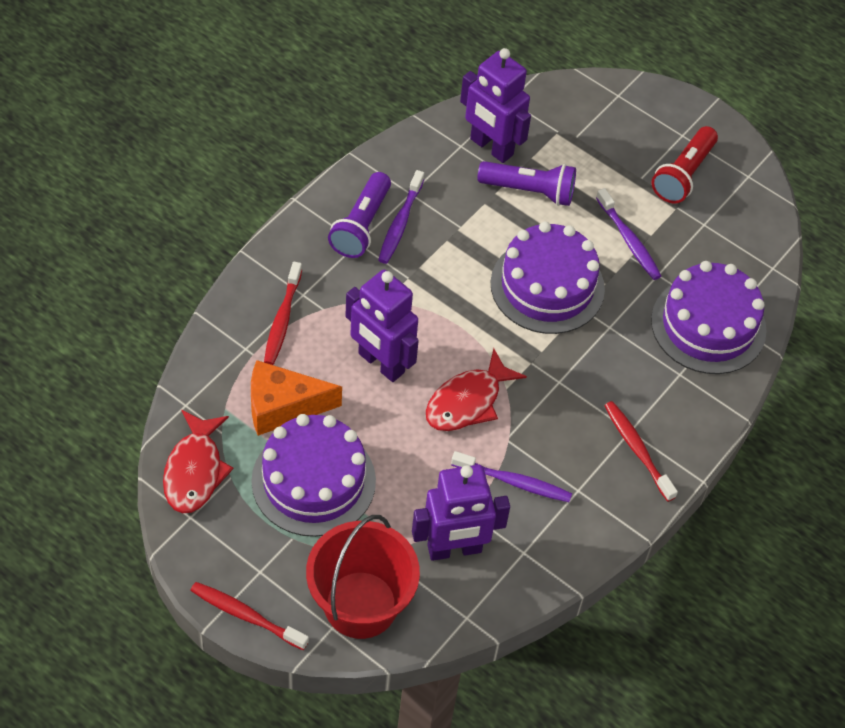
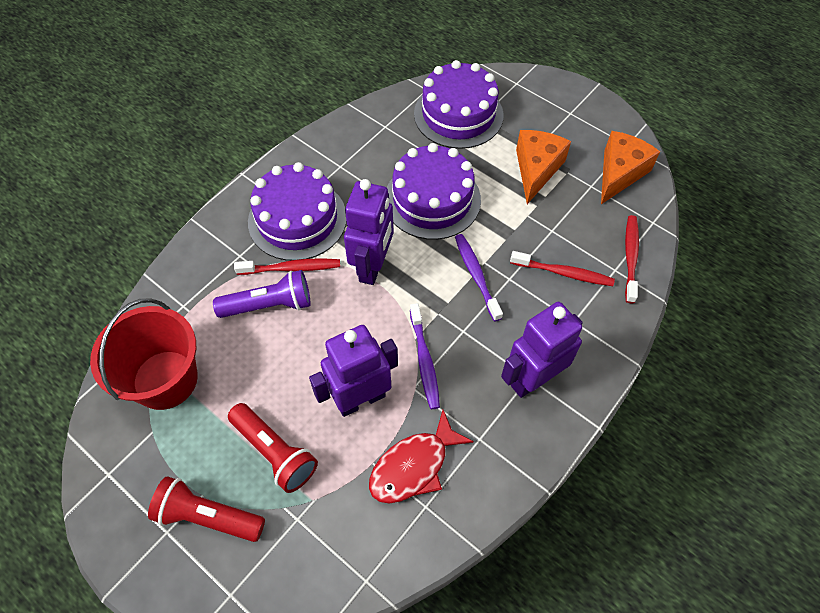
orange cheese: 1 -> 2
purple flashlight: 2 -> 1
purple toothbrush: 3 -> 2
red fish: 2 -> 1
red flashlight: 1 -> 2

